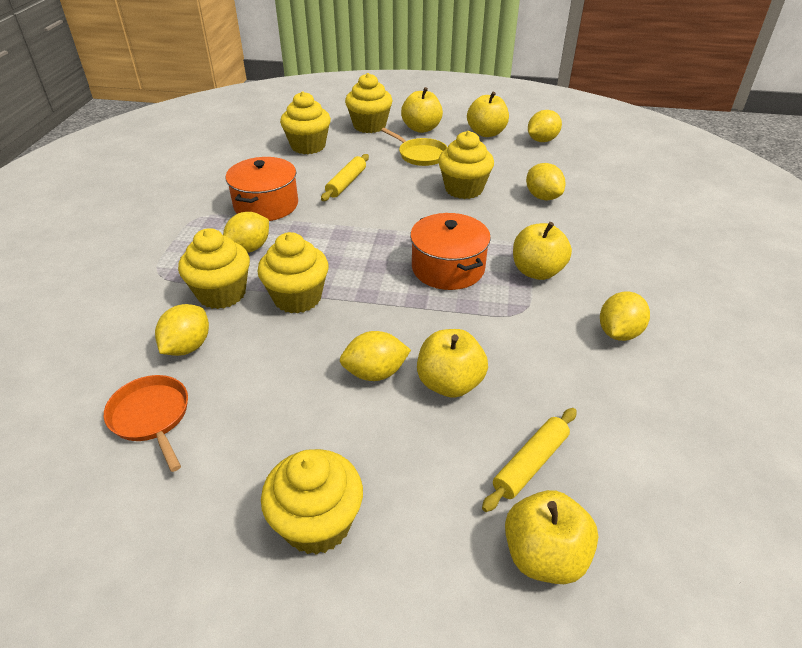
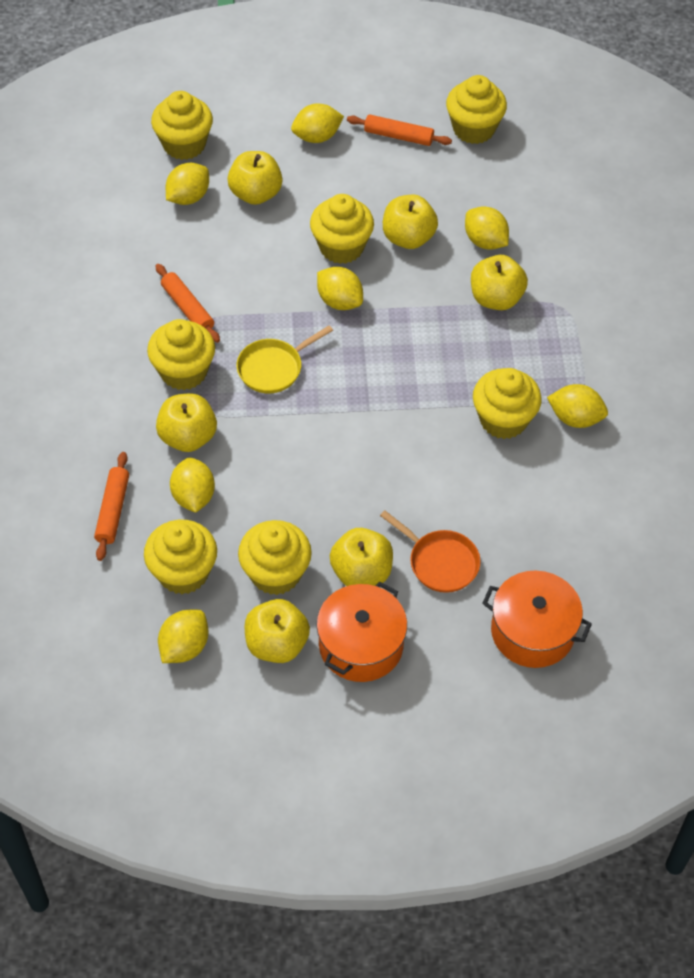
orange rolling pin: 0 -> 3
yellow apple: 5 -> 6
yellow cupcake: 6 -> 7
yellow lemon: 6 -> 7
yellow rolling pin: 2 -> 0

